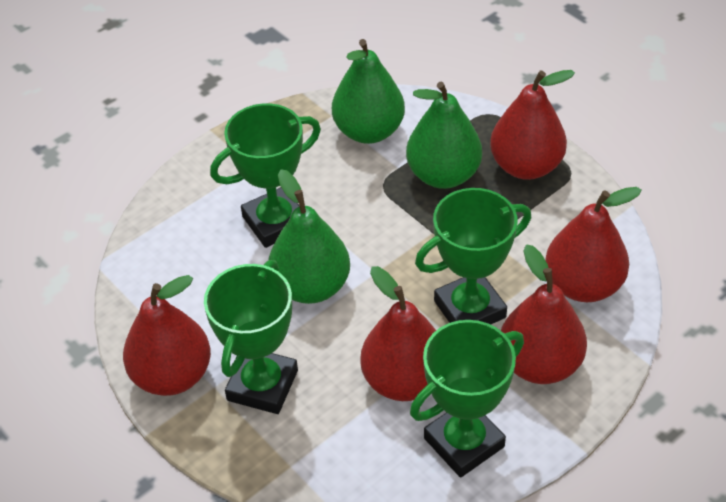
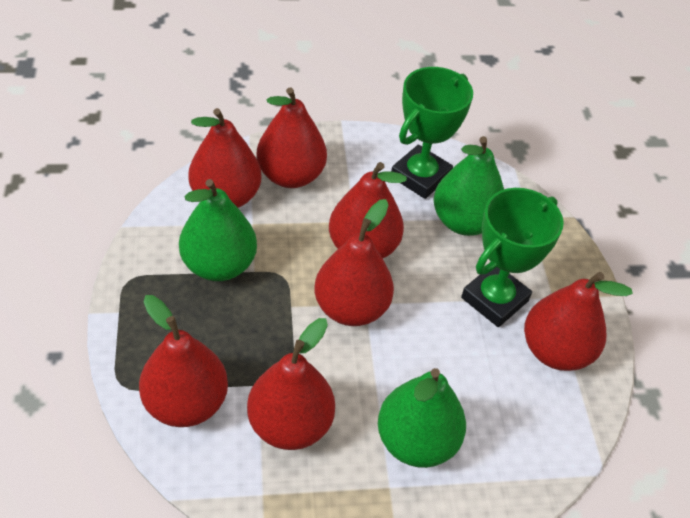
green trophy: 4 -> 2
red pear: 5 -> 7

